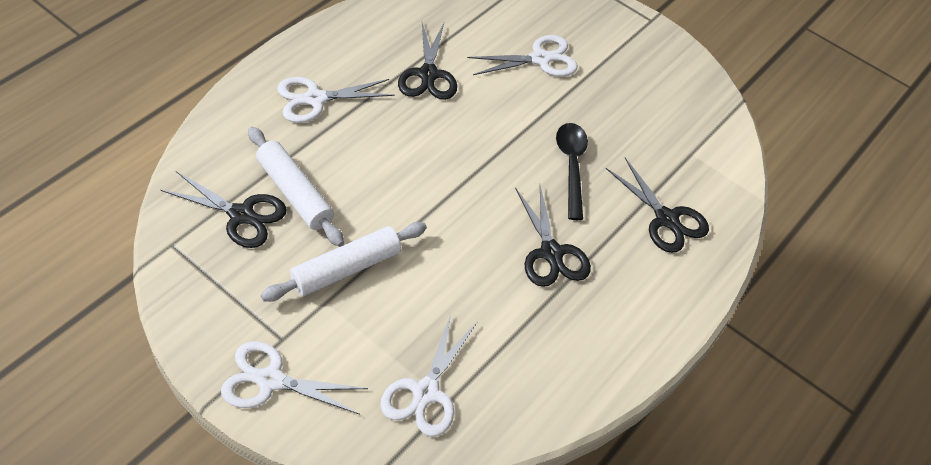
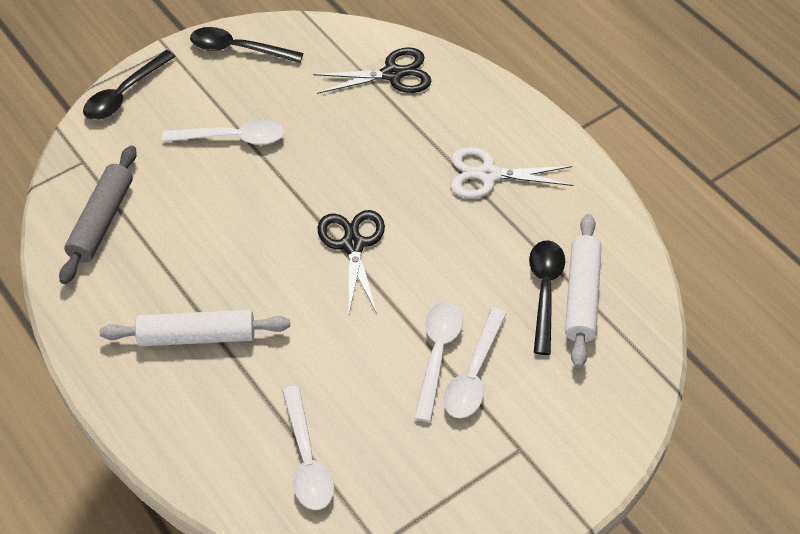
black scissors: 4 -> 2
black spoon: 1 -> 3
grey rolling pin: 0 -> 1
white scissors: 4 -> 1
white spoon: 0 -> 4

